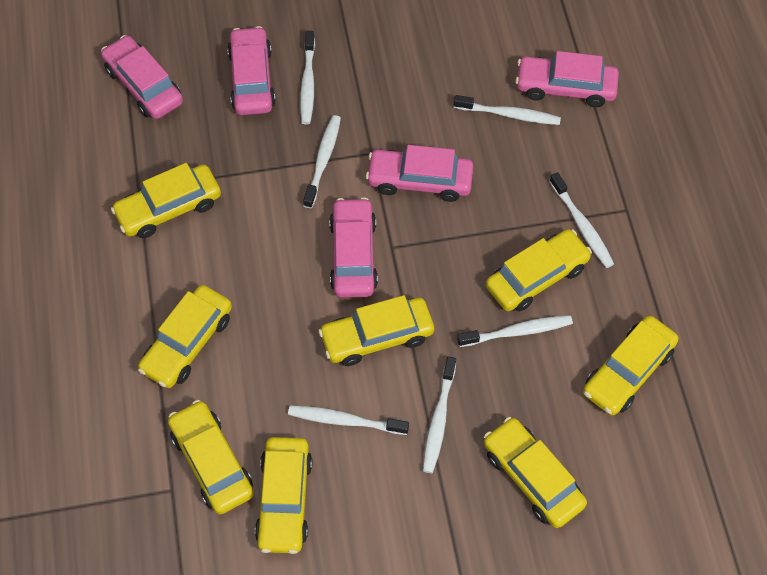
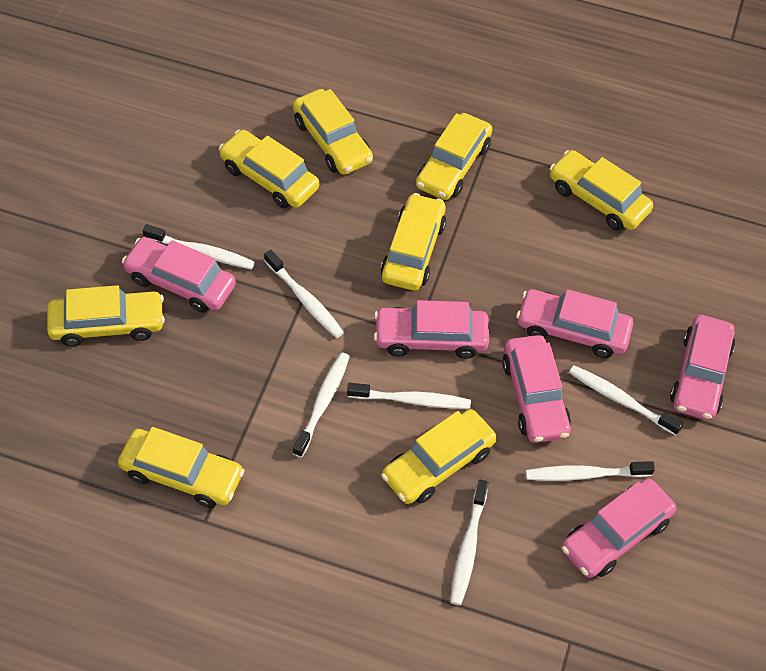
pink car: 5 -> 6

